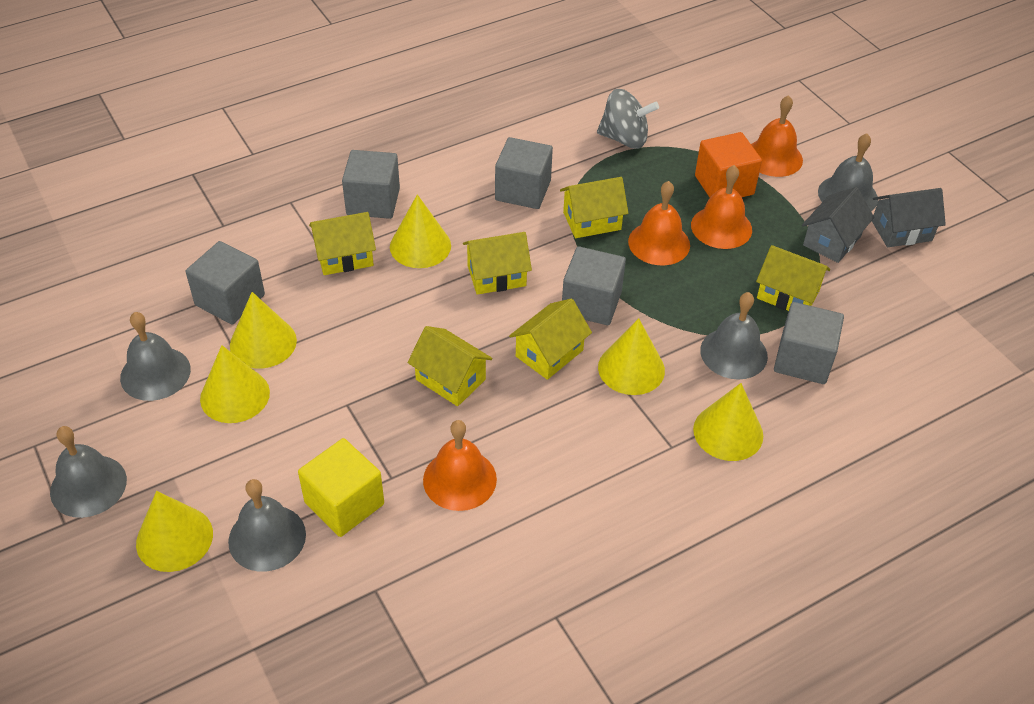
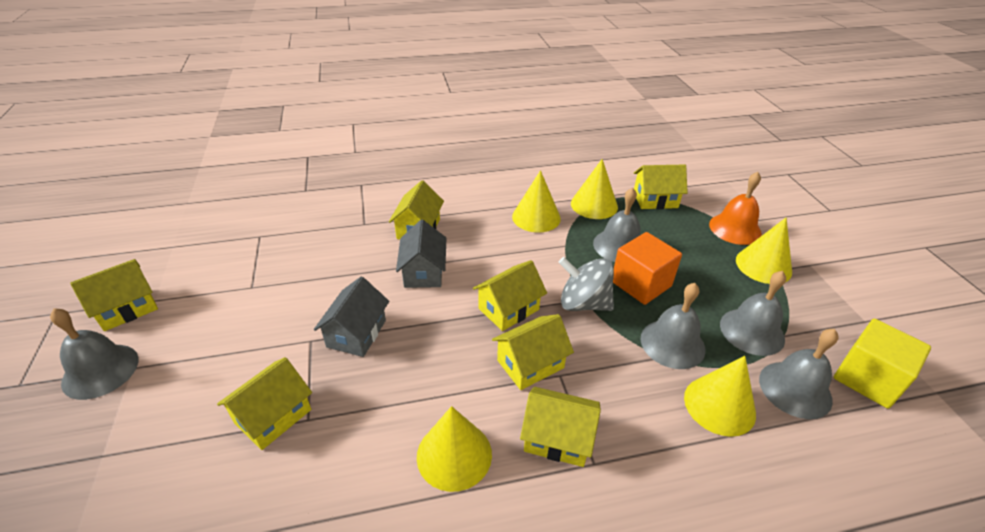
grey cube: 5 -> 0
orange bell: 4 -> 1
yellow cone: 6 -> 5
yellow house: 6 -> 7

